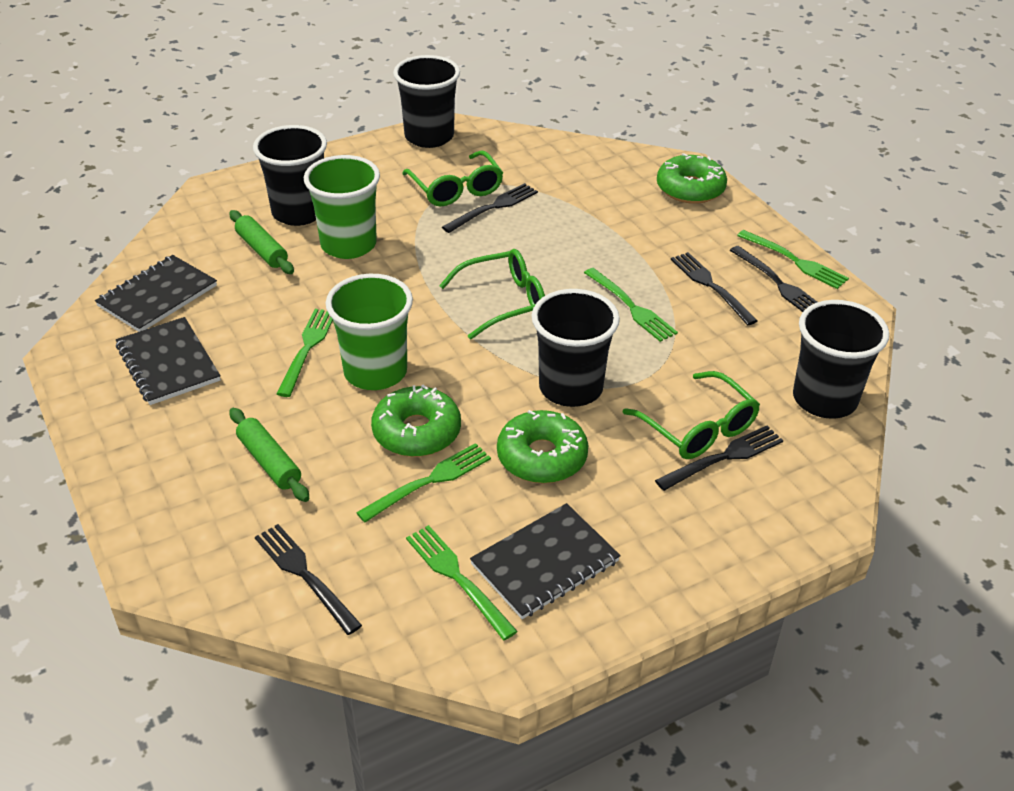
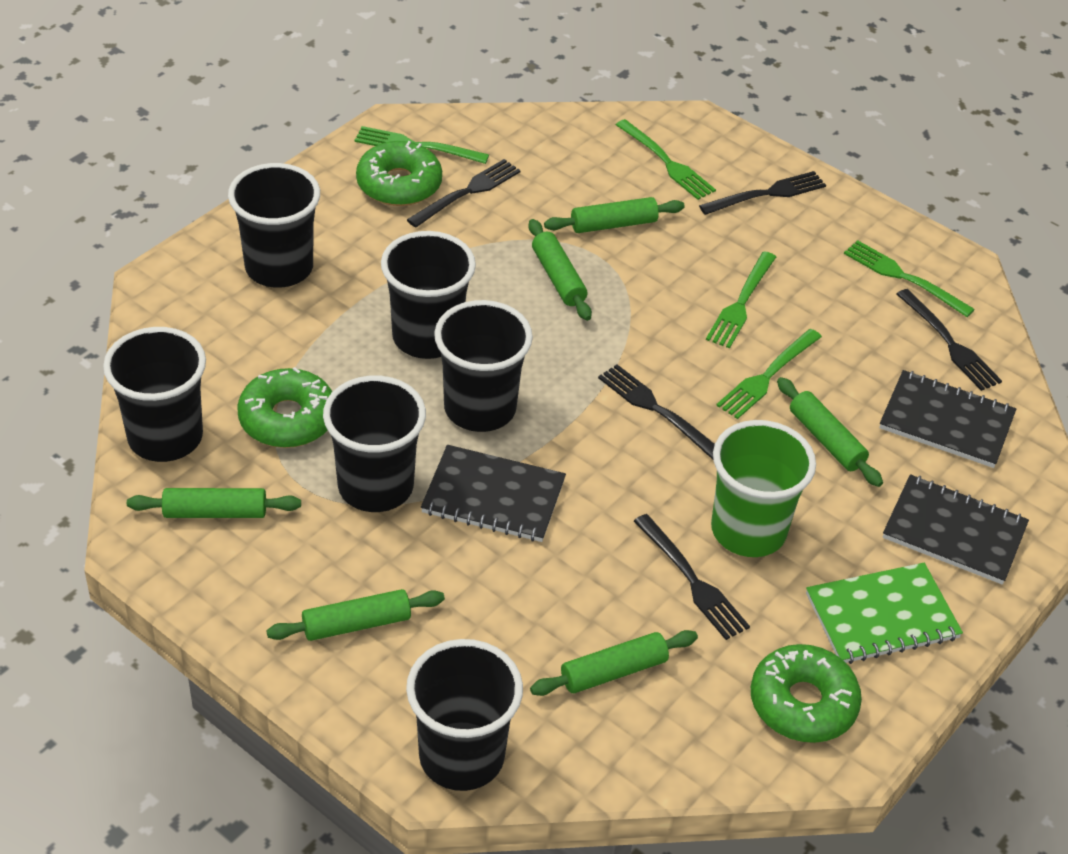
black cup: 4 -> 6
green cup: 2 -> 1
green glasses: 3 -> 0
green notebook: 0 -> 1
green rolling pin: 2 -> 6

